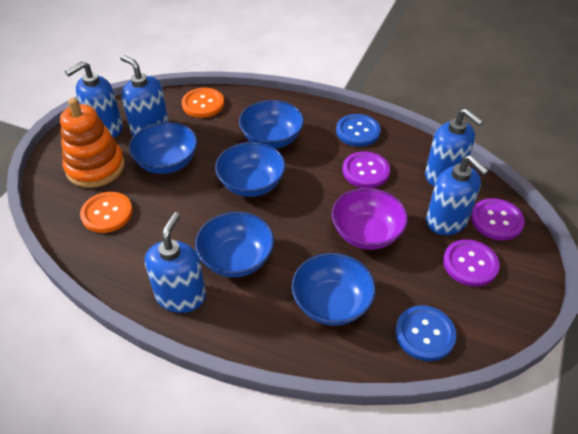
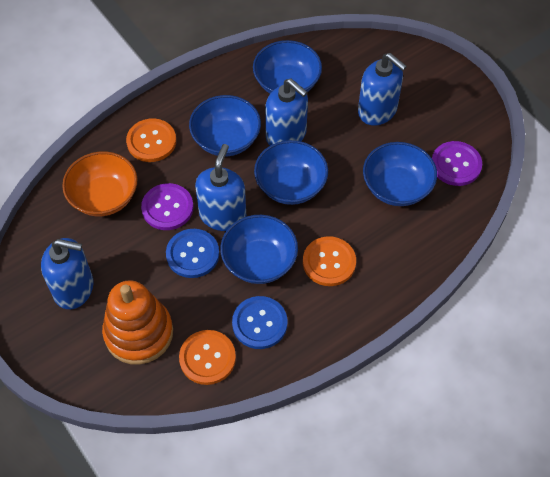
blue soap dispenser: 5 -> 4
orange bowl: 0 -> 1
orange button: 2 -> 3
purple bowl: 1 -> 0
purple button: 3 -> 2

